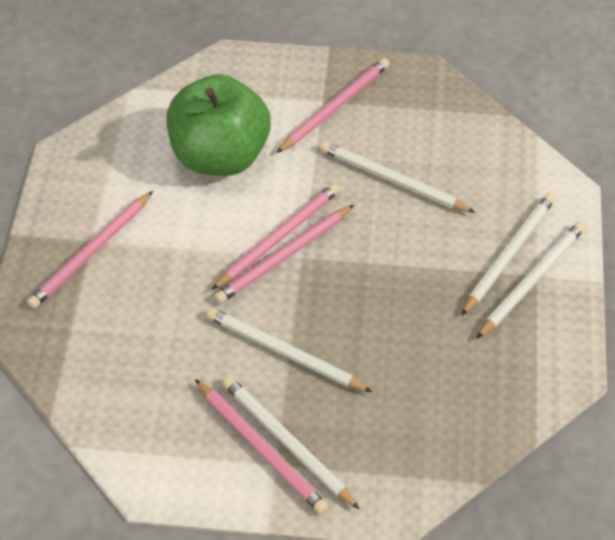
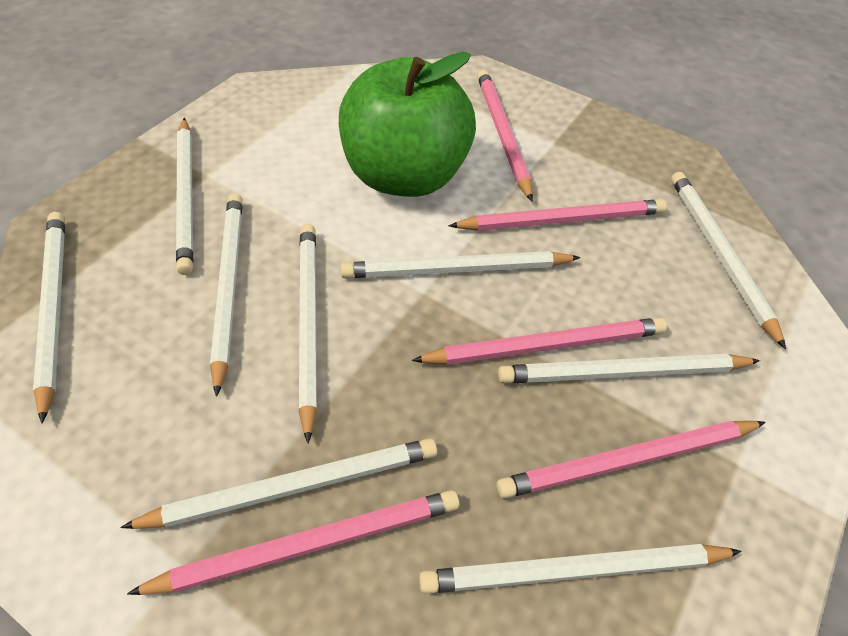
white pencil: 5 -> 9

